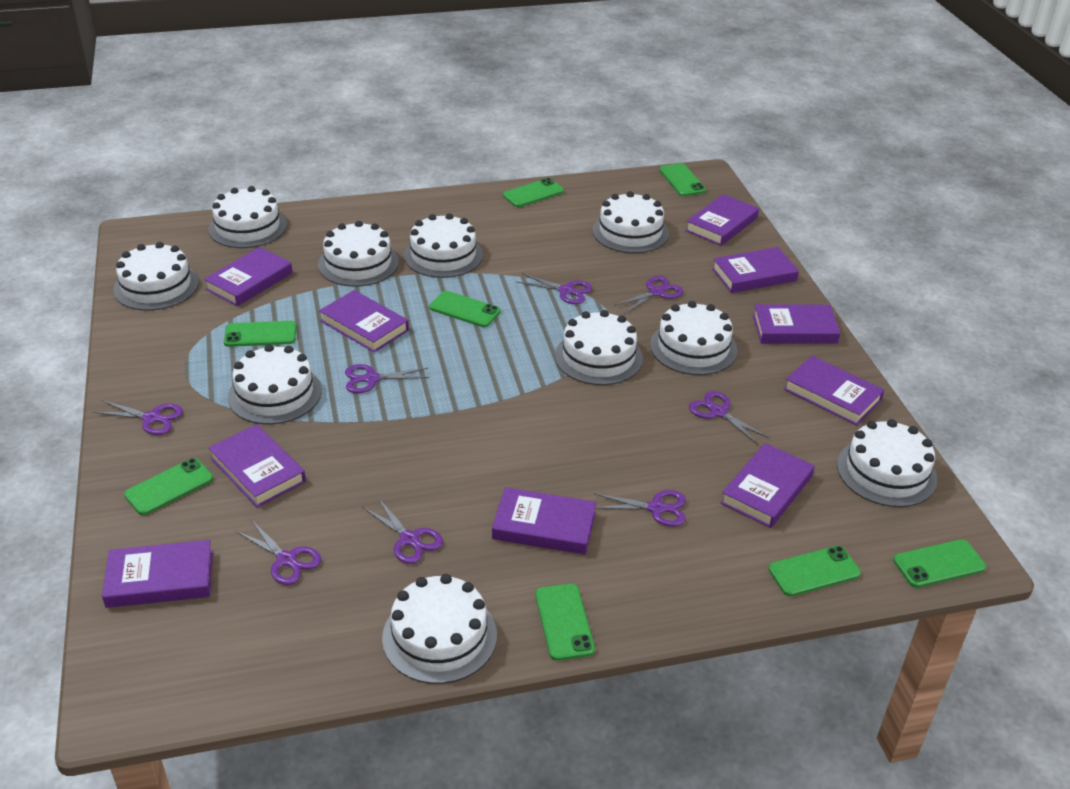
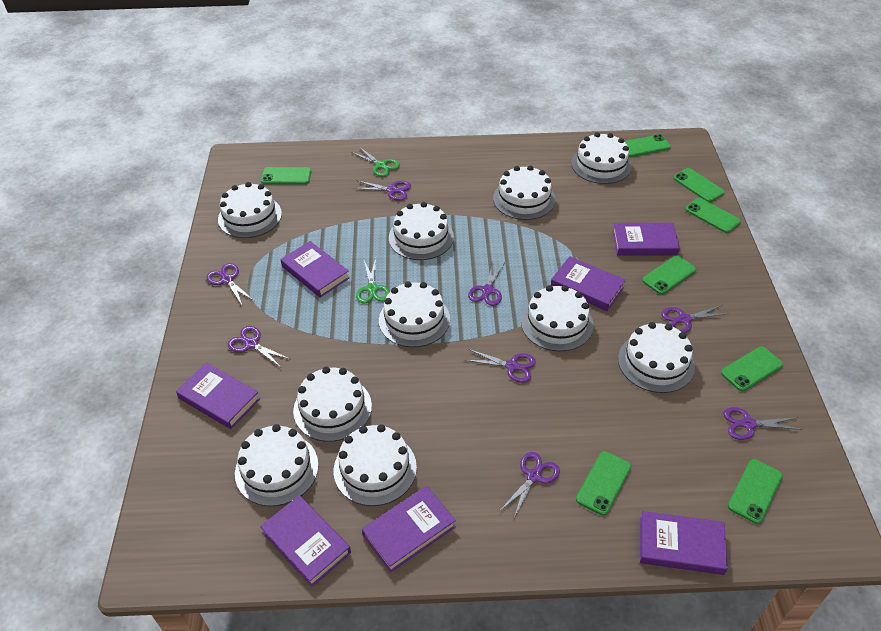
green scissors: 0 -> 2
purple book: 10 -> 7

